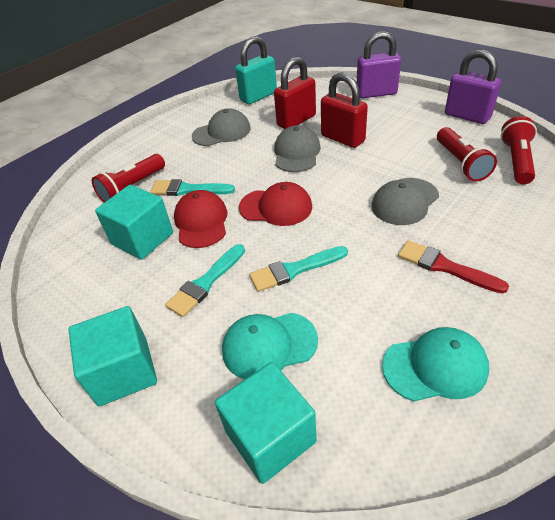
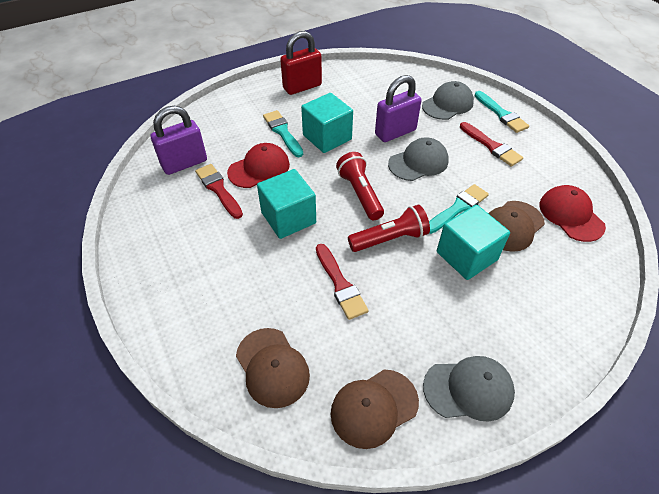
brown cap: 0 -> 3
red brush: 1 -> 3
red flashlight: 3 -> 2
red padlock: 2 -> 1
turquoise cap: 2 -> 0
turquoise padlock: 1 -> 0

